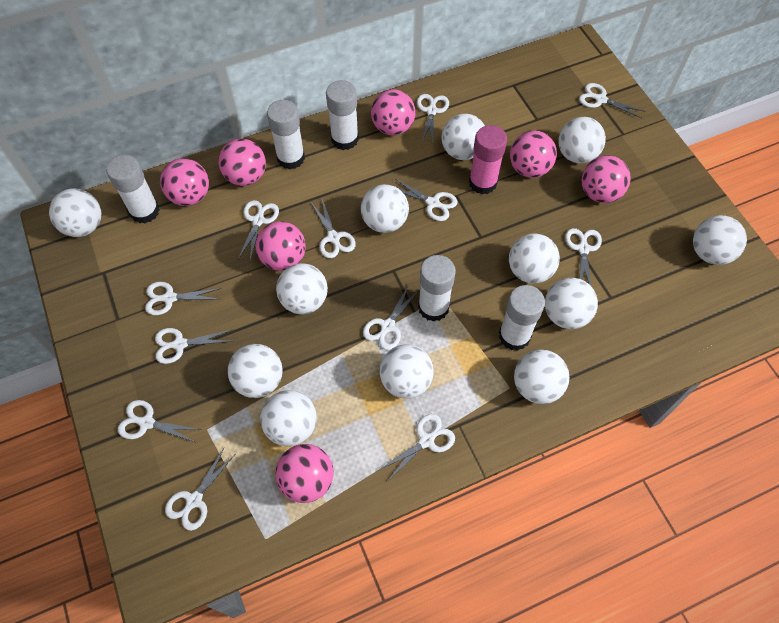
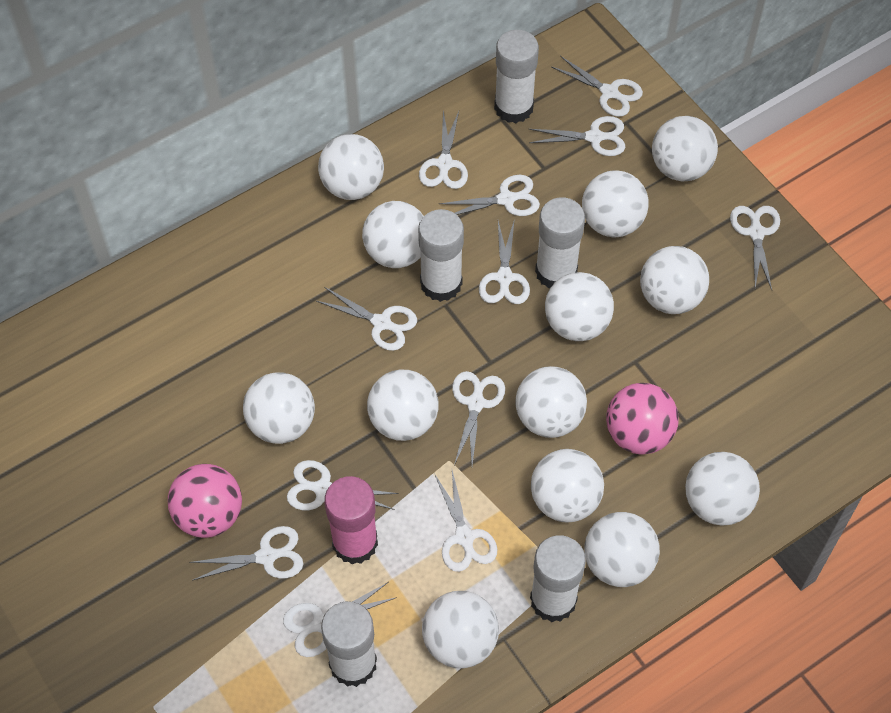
pink ball: 7 -> 2
white ball: 12 -> 13

